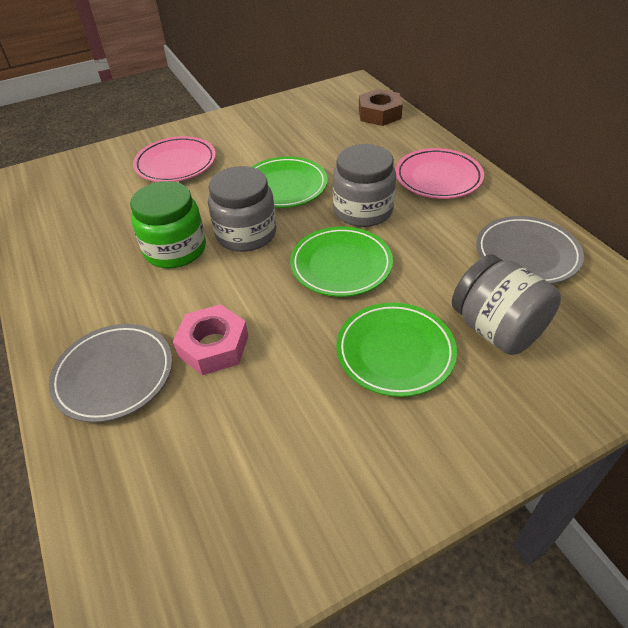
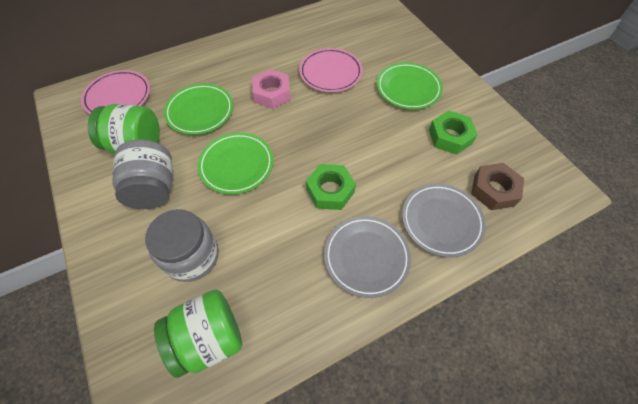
green jar: 1 -> 2
green nut: 0 -> 2
grey jar: 3 -> 2

